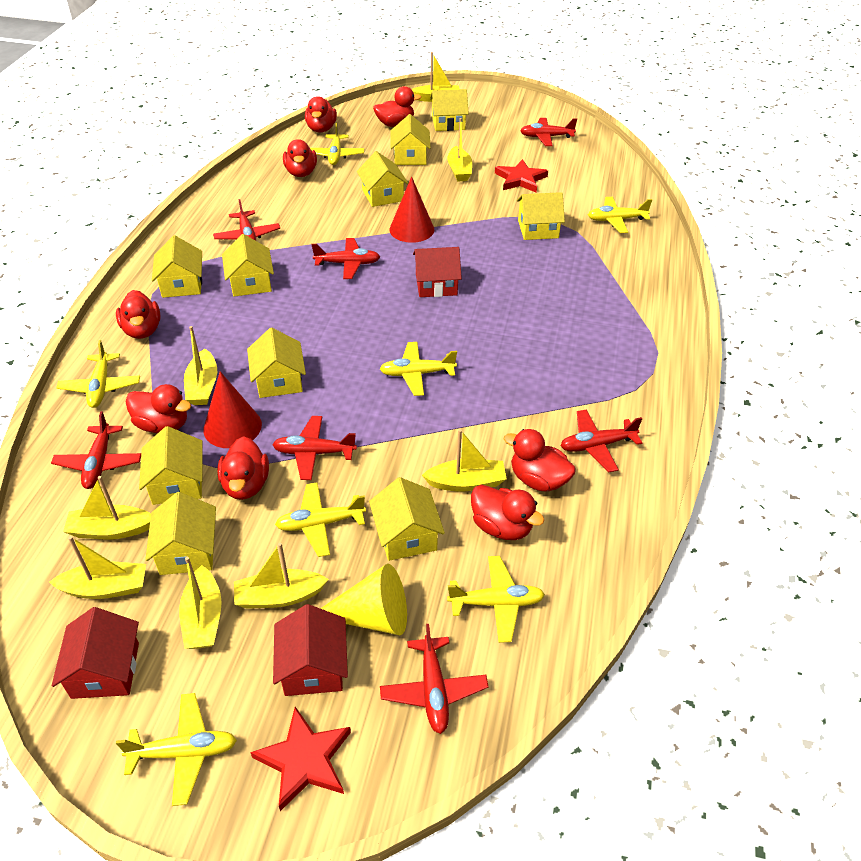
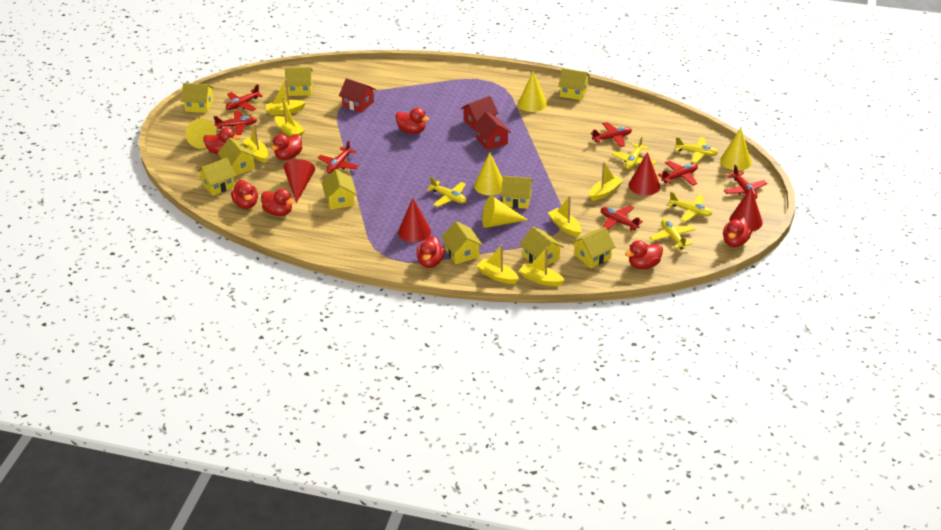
red cone: 2 -> 4
red star: 2 -> 0
yellow boat: 8 -> 7
yellow cone: 1 -> 5
yellow plane: 7 -> 5

